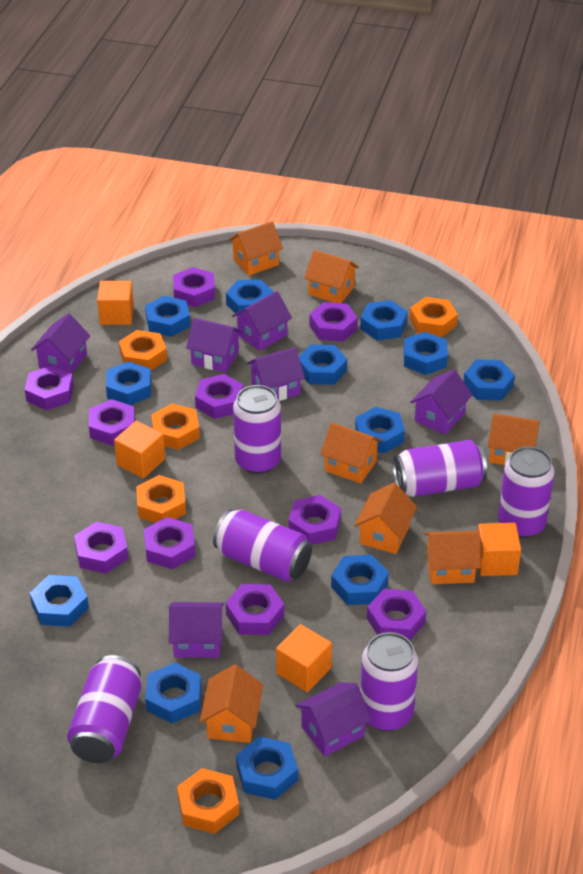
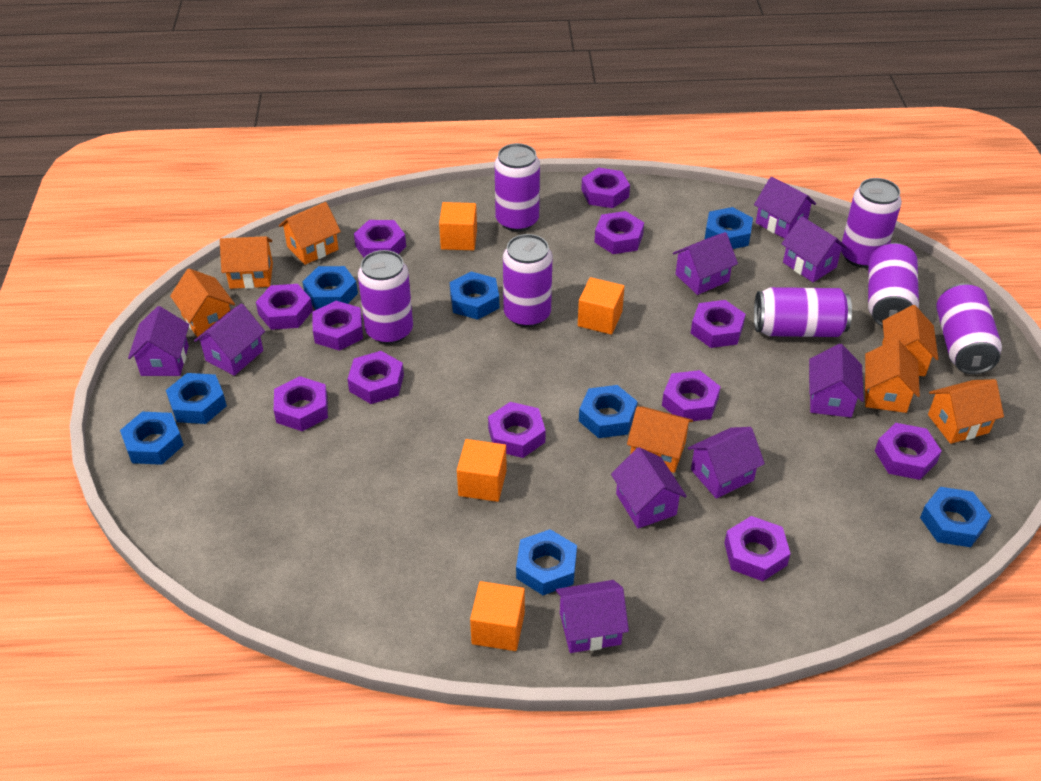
blue nut: 12 -> 8
orange nut: 5 -> 0
purple can: 6 -> 7
purple house: 7 -> 9
purple nut: 10 -> 12

